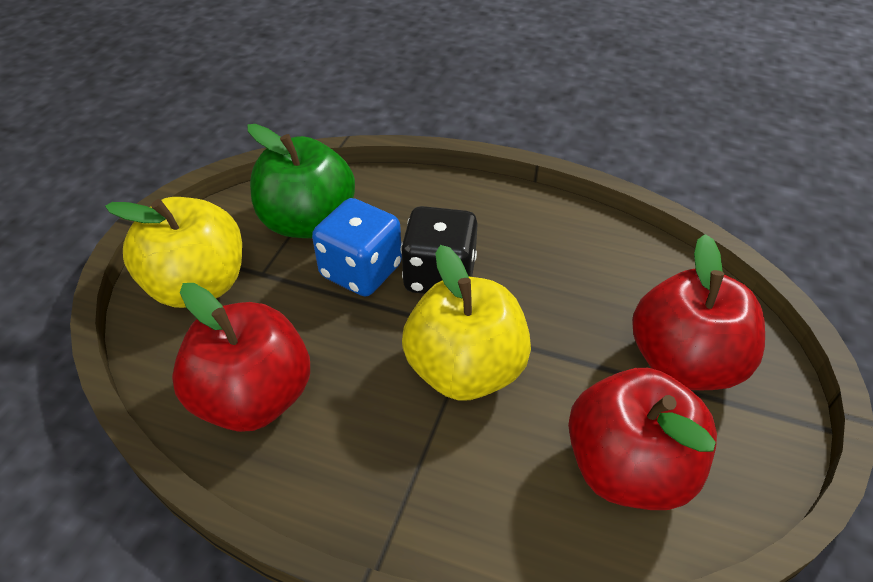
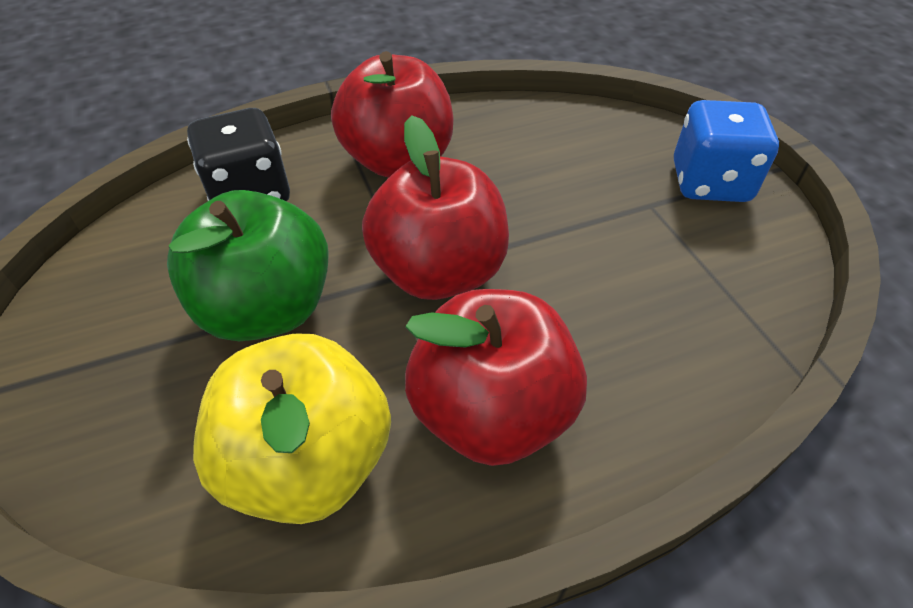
yellow apple: 2 -> 1

